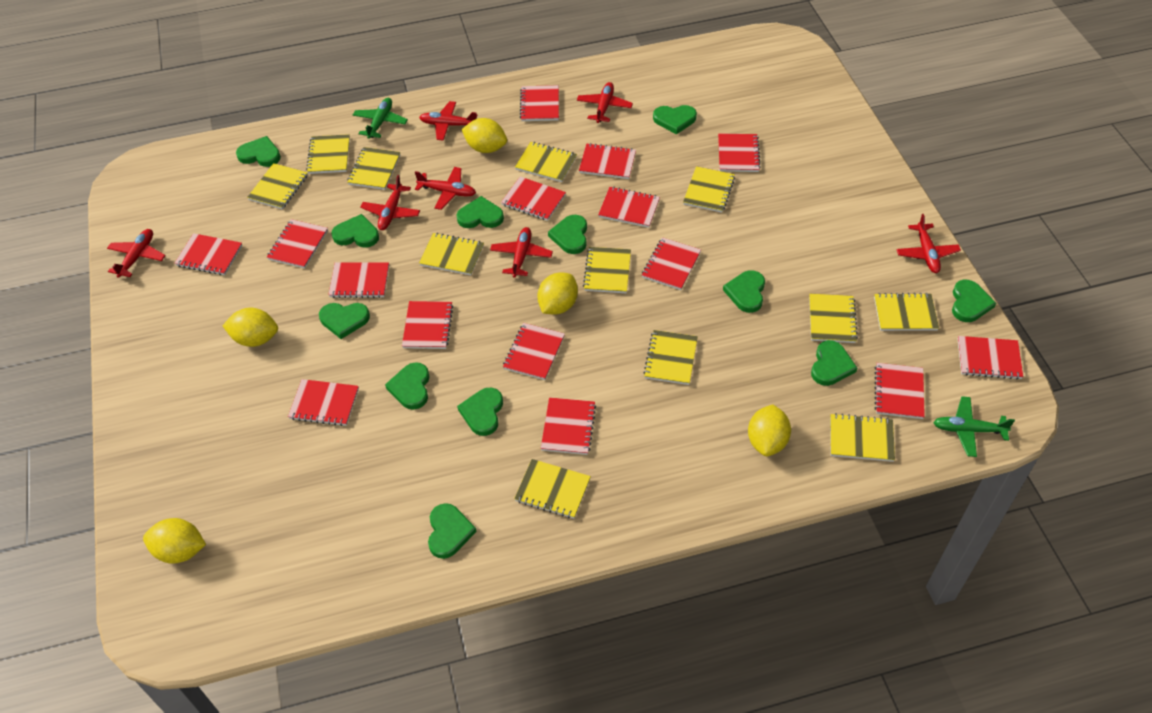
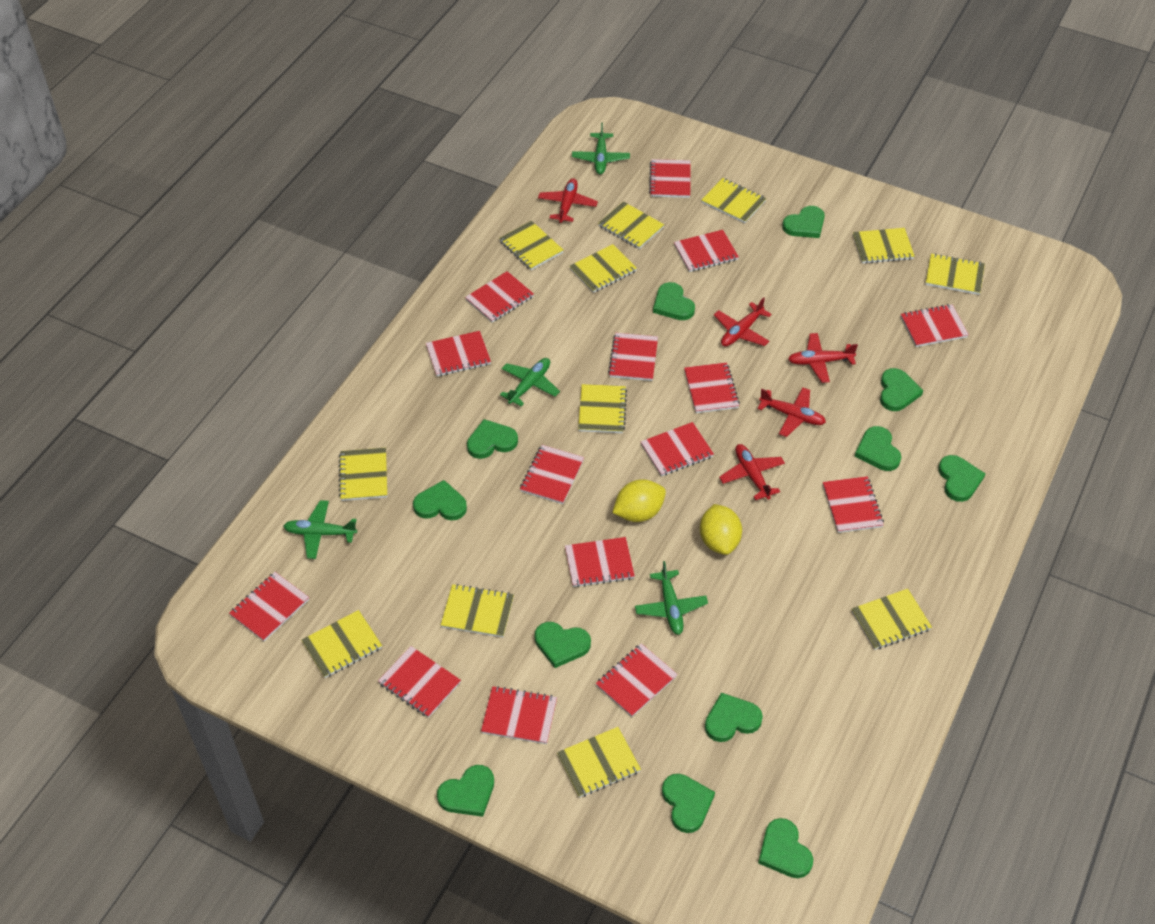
green plane: 2 -> 4
red plane: 7 -> 5
yellow lemon: 5 -> 2

